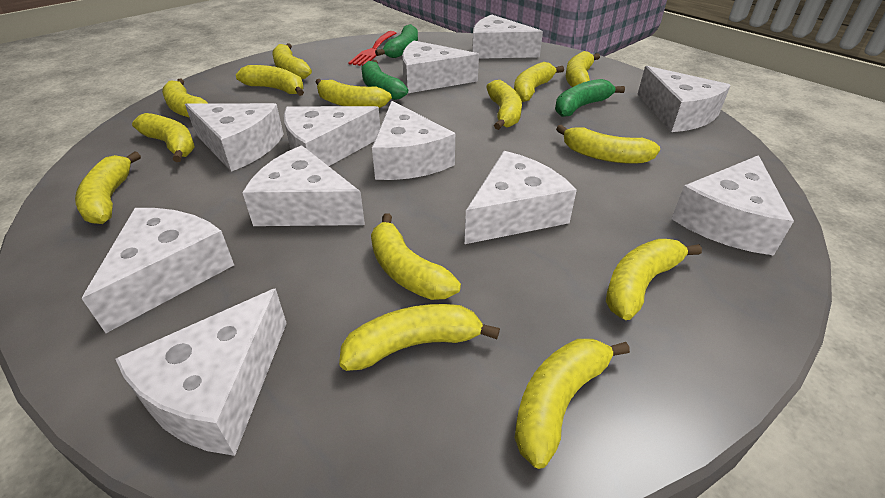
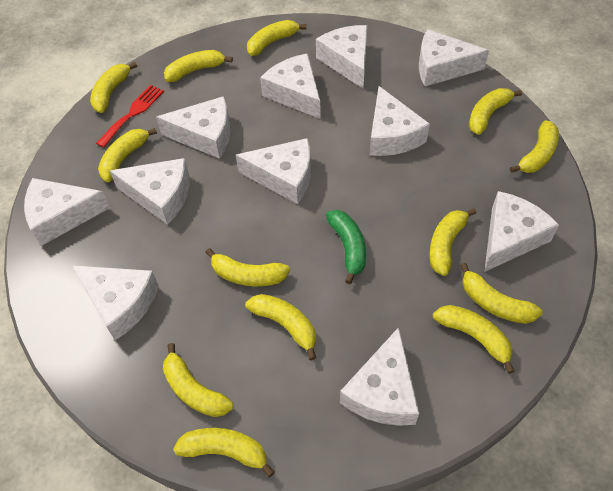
green banana: 3 -> 1
yellow banana: 14 -> 13

